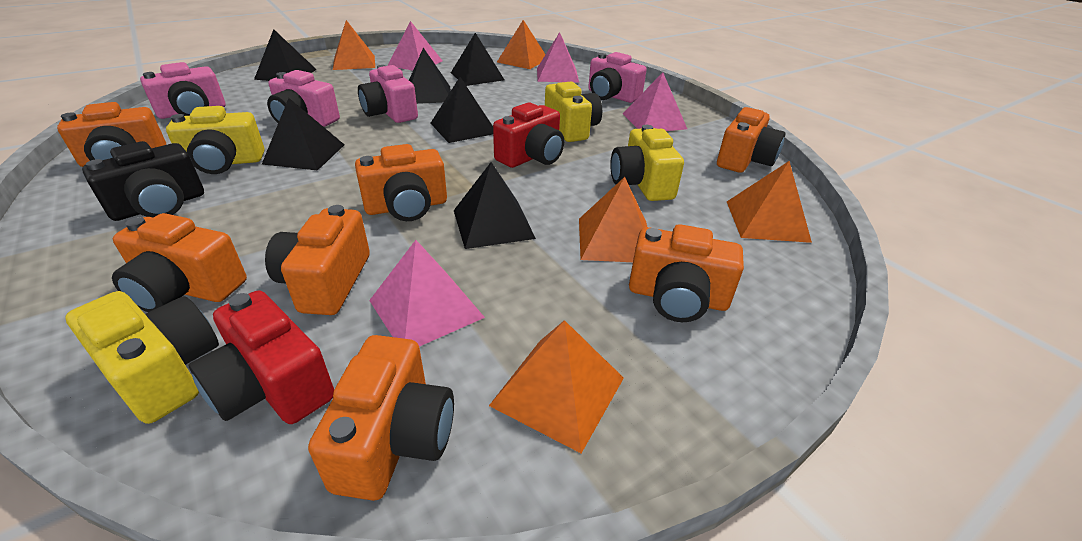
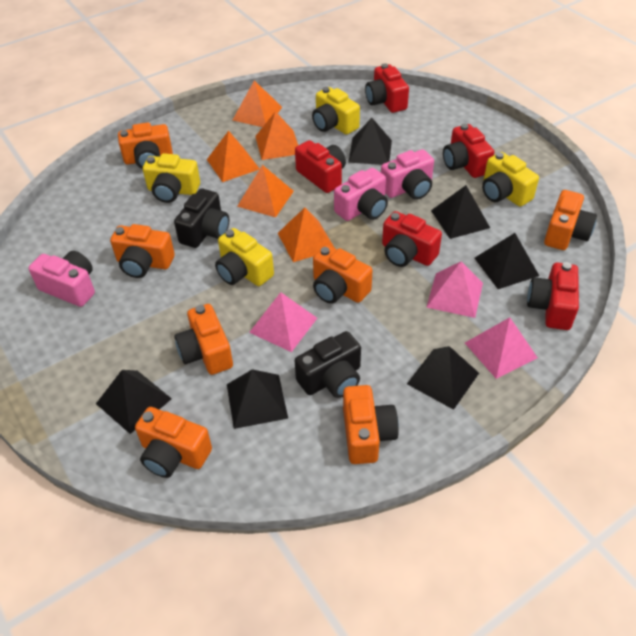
black camera: 1 -> 2
pink camera: 4 -> 3
pink pyramid: 4 -> 3
red camera: 2 -> 5

